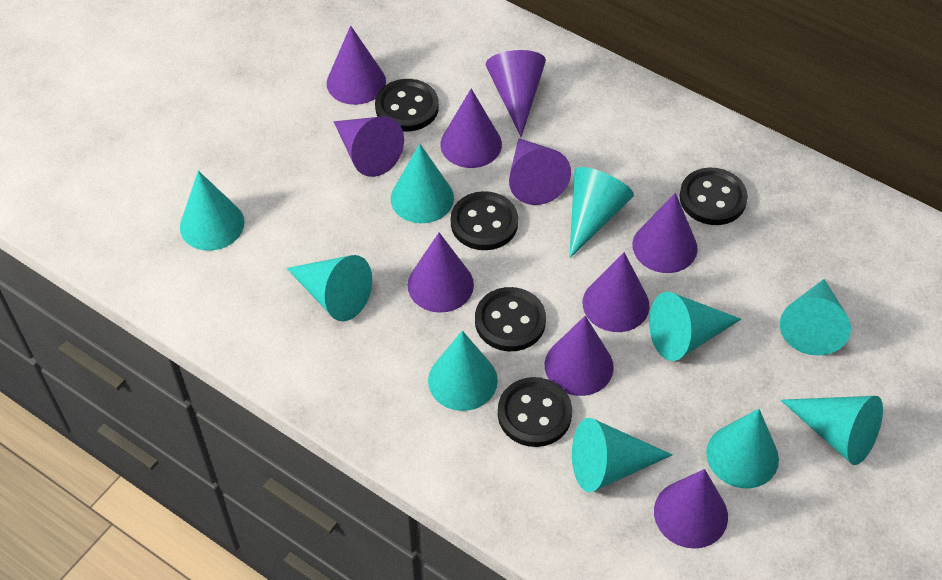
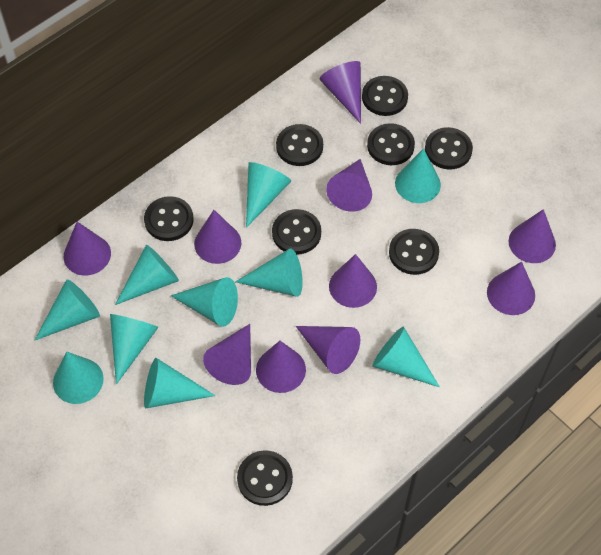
black button: 5 -> 8

